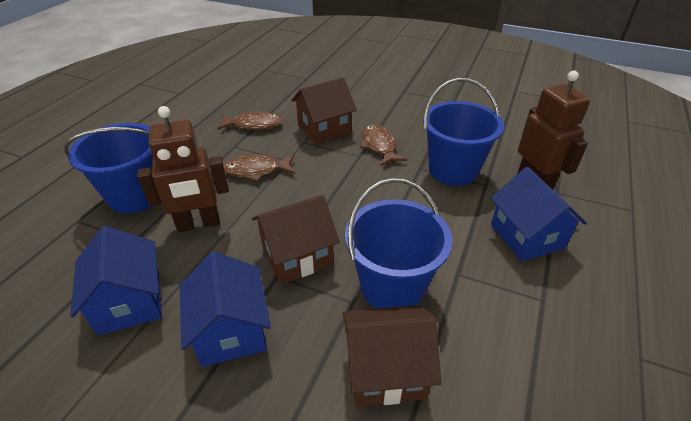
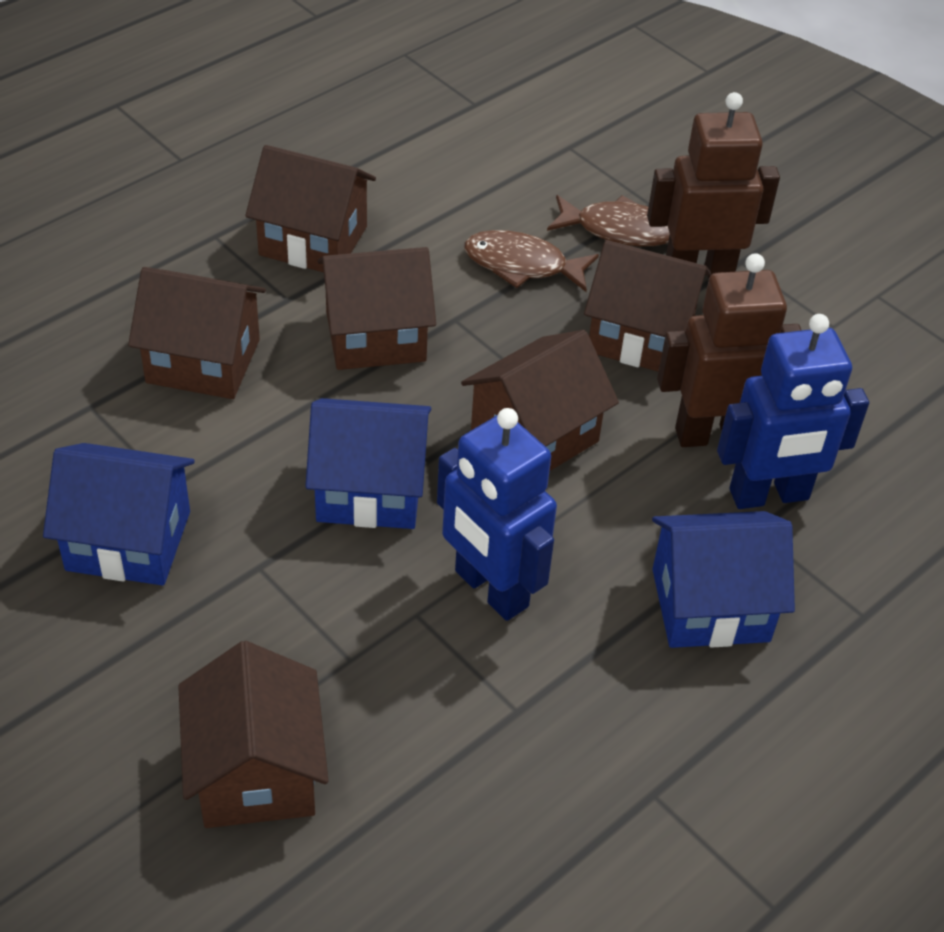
blue bucket: 3 -> 0
blue robot: 0 -> 2
brown fish: 3 -> 2
brown house: 3 -> 6

